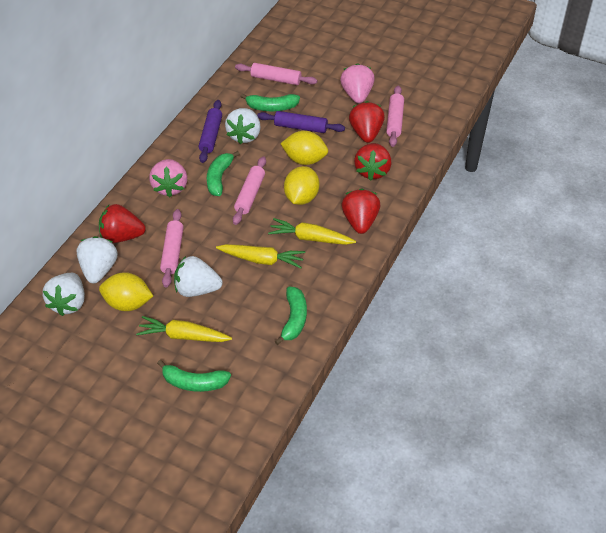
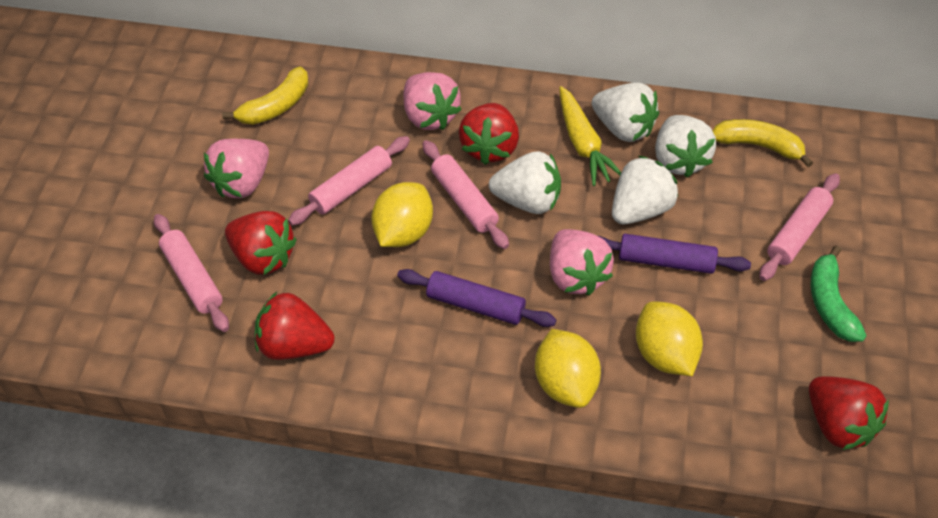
green banana: 4 -> 1
pink strawberry: 2 -> 3
yellow banana: 0 -> 2
yellow carrot: 3 -> 1

